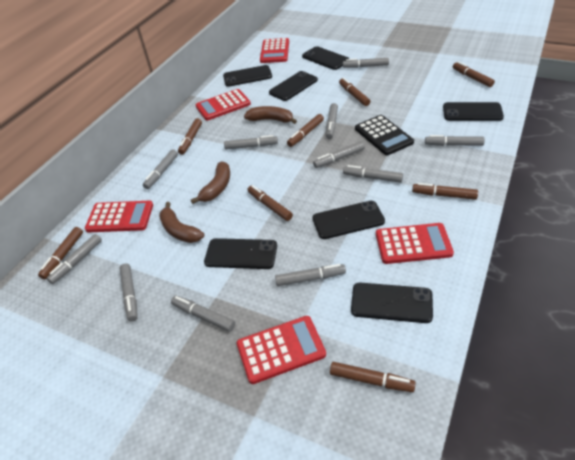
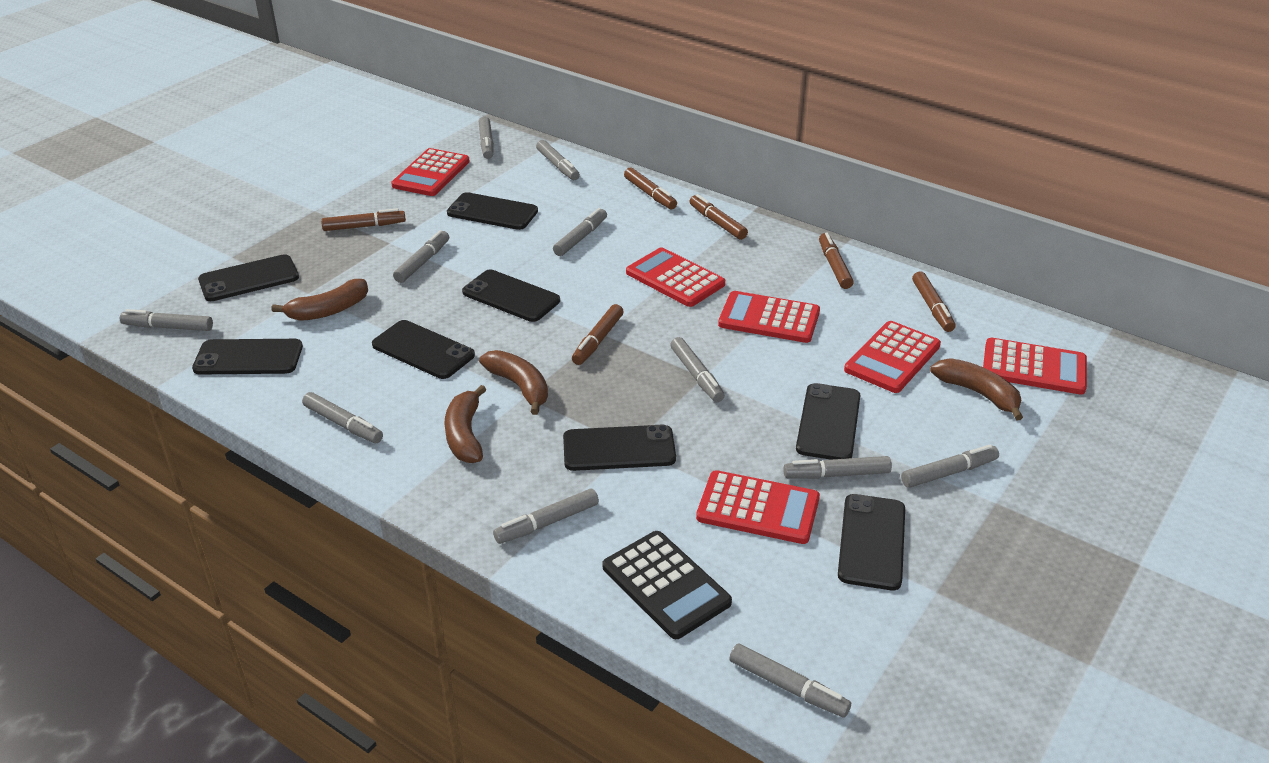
black phone: 7 -> 8
brown banana: 3 -> 4
brown marker: 8 -> 6
red calculator: 5 -> 6

